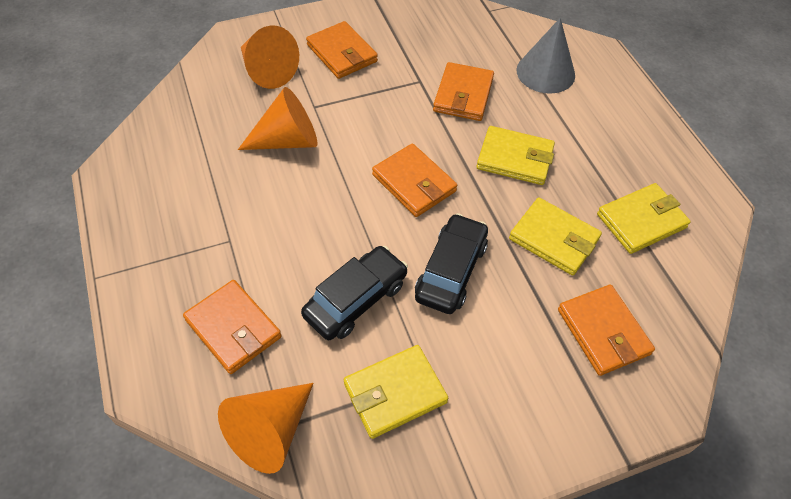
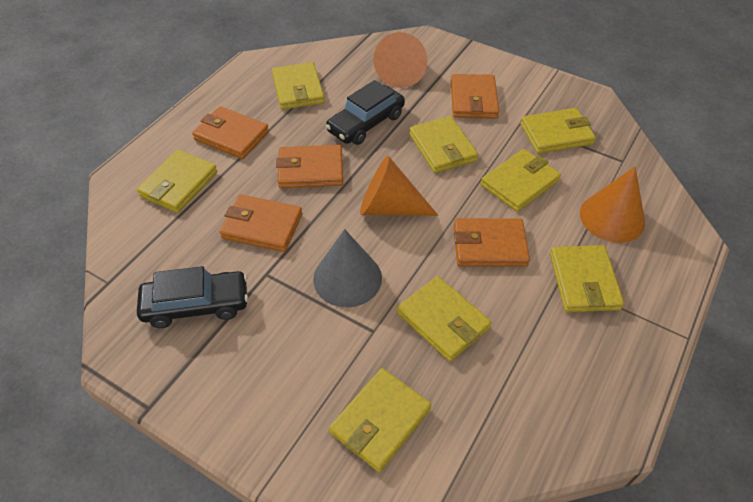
yellow wallet: 4 -> 8

